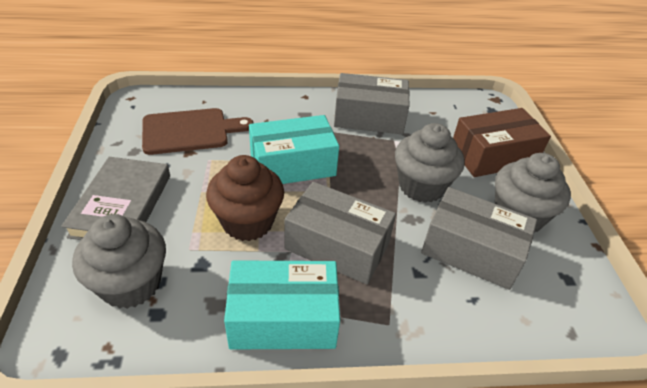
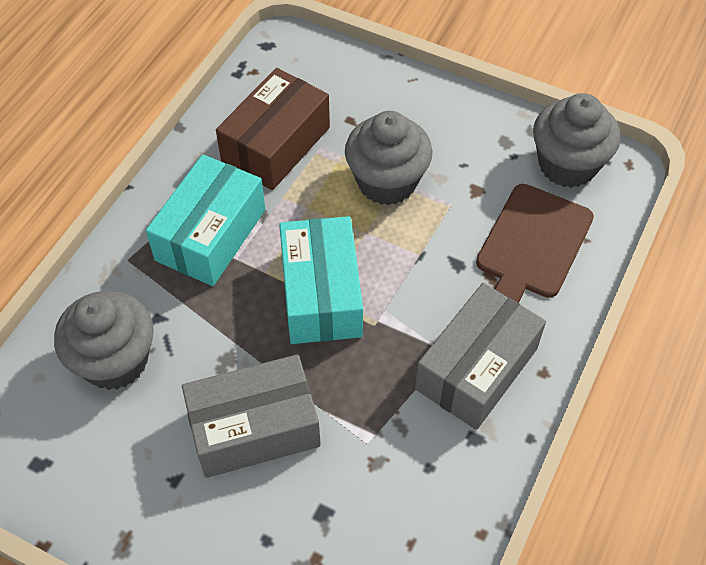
brown cupcake: 1 -> 0
grey book: 1 -> 0
grey box: 3 -> 2

